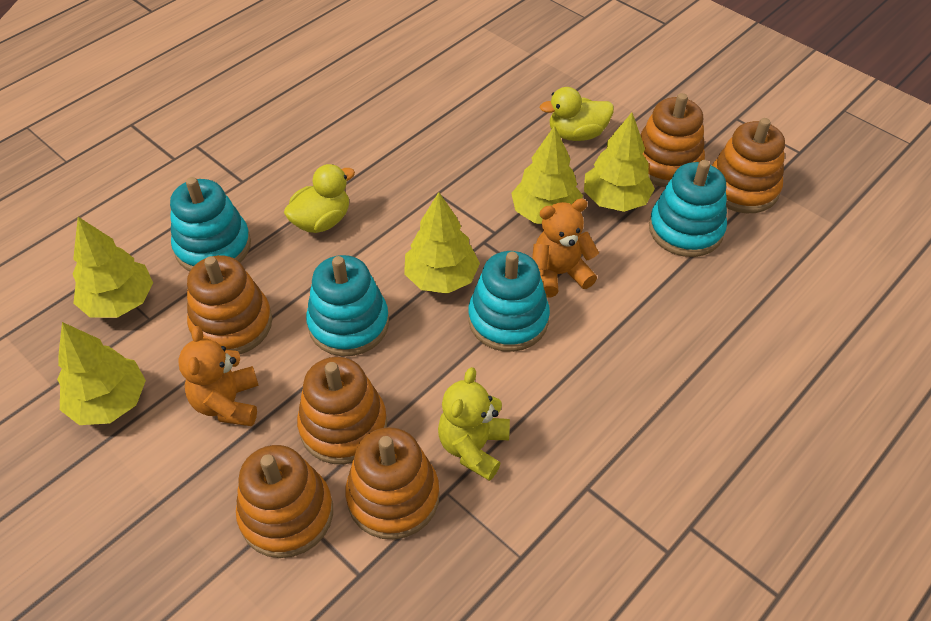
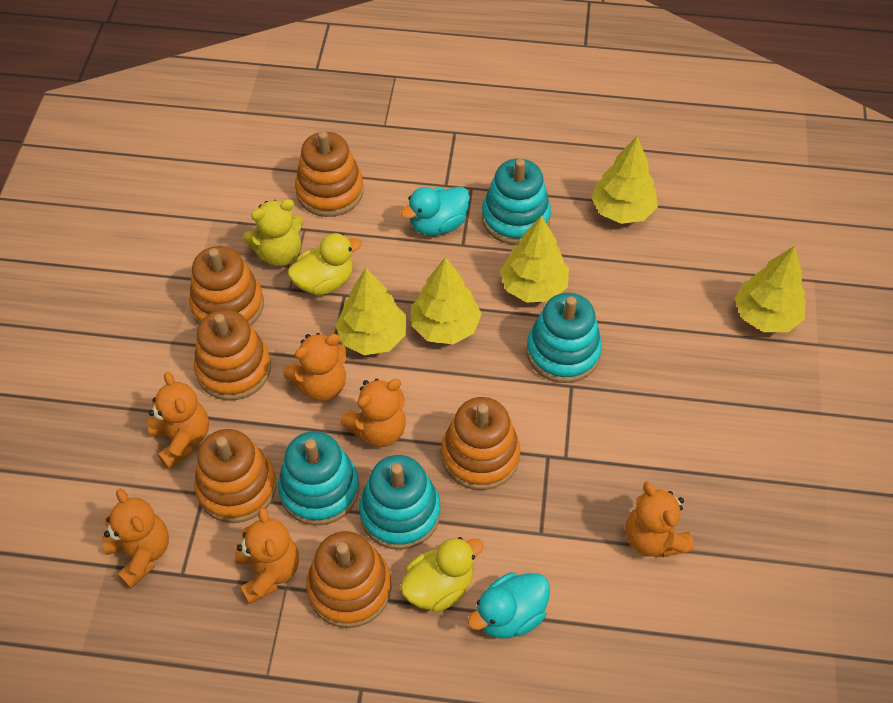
orange teddy bear: 2 -> 6
turquoise duck: 0 -> 2

